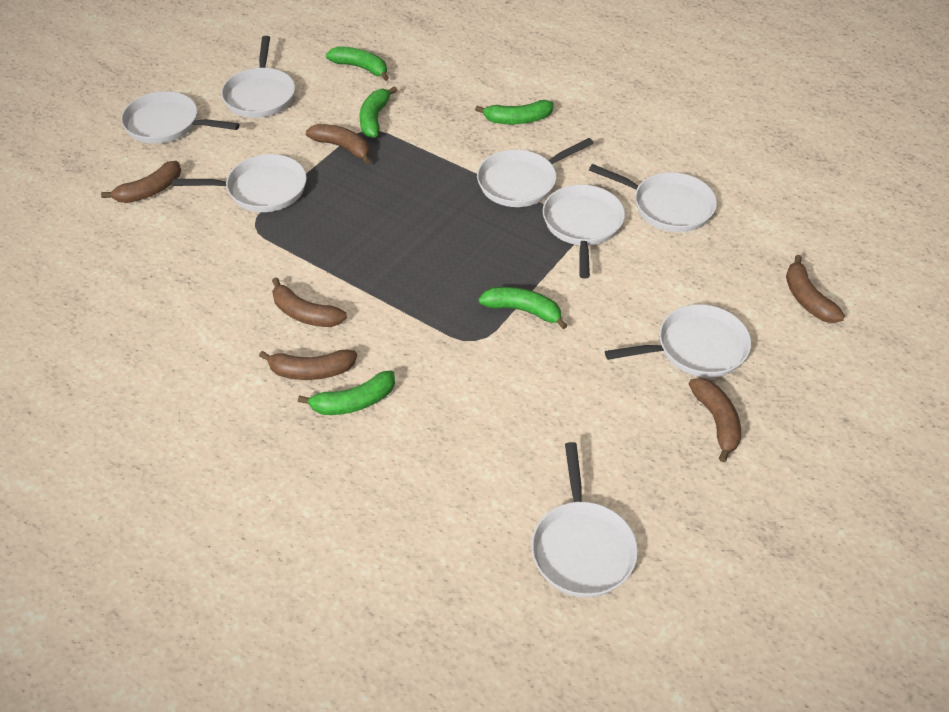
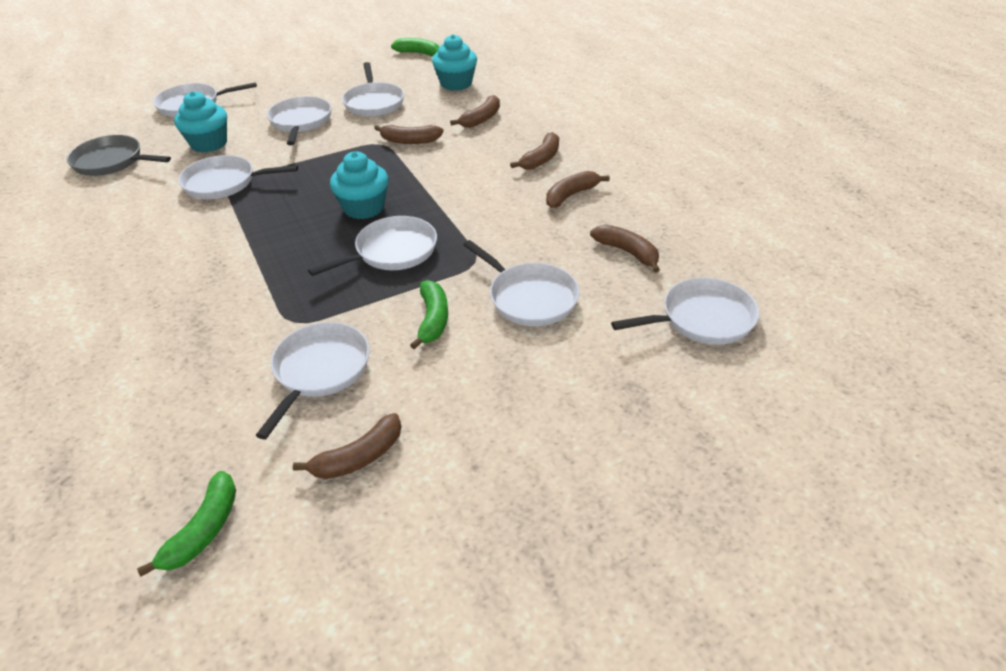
green banana: 5 -> 3
grey pan: 0 -> 1
turquoise cupcake: 0 -> 3

